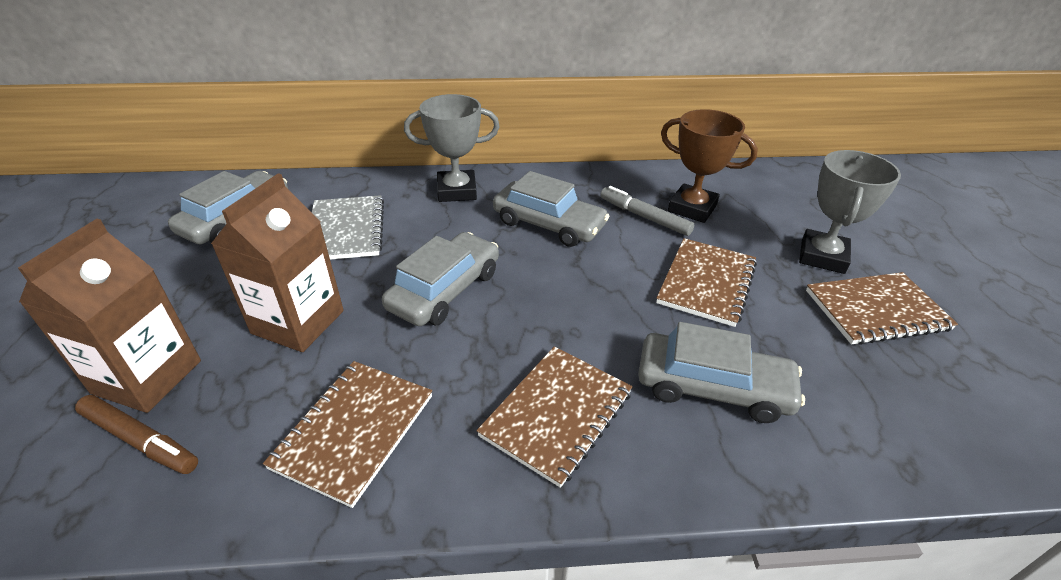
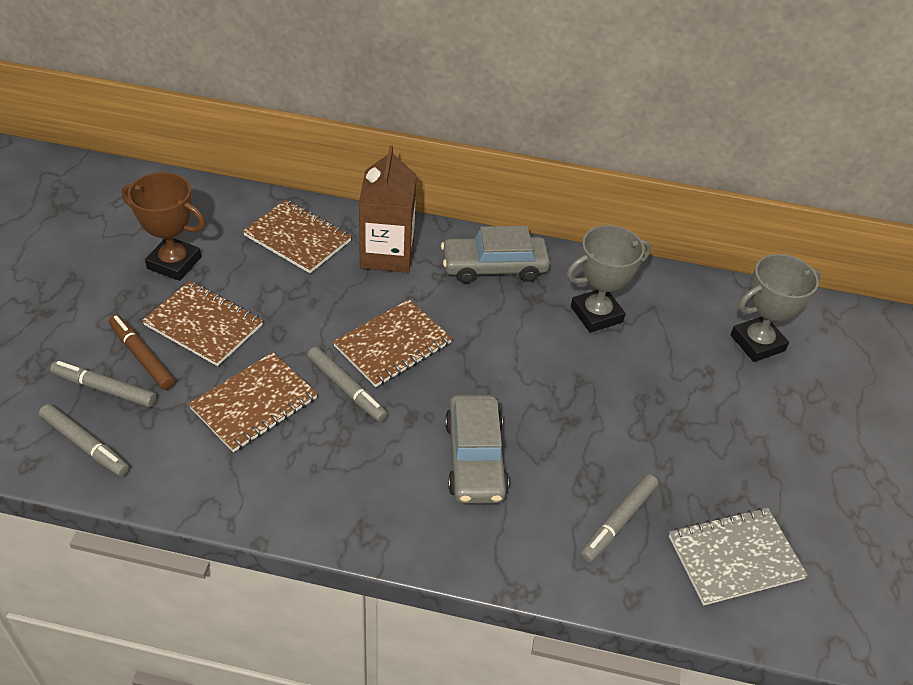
brown carton: 2 -> 1
grey car: 4 -> 2
grey marker: 1 -> 4

